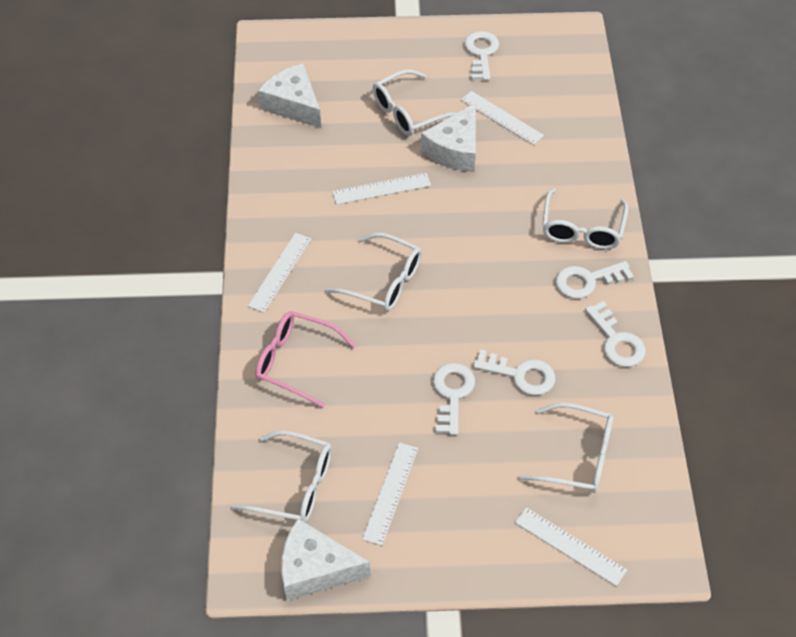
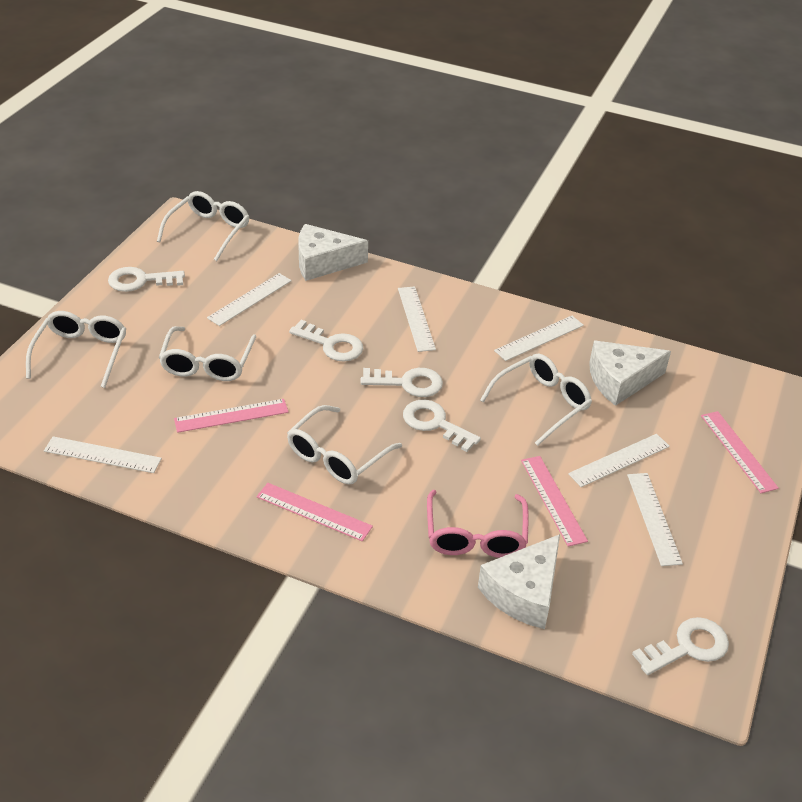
pink ruler: 0 -> 4
white ruler: 5 -> 6

